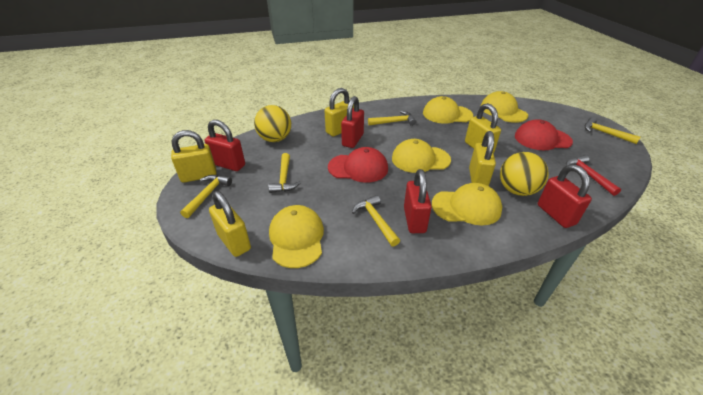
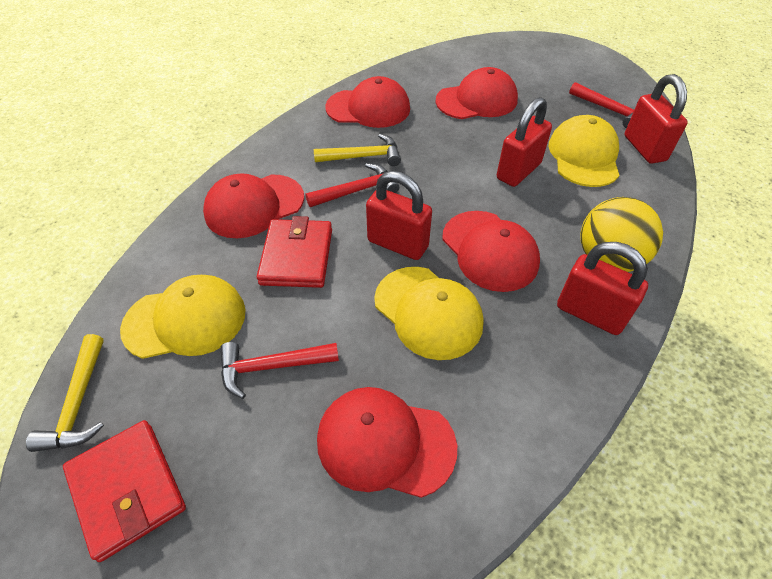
red cap: 2 -> 5
red hammer: 1 -> 3
red wallet: 0 -> 2
yellow ball: 2 -> 1
yellow cap: 5 -> 3
yellow hammer: 5 -> 2
yellow padlock: 5 -> 0

